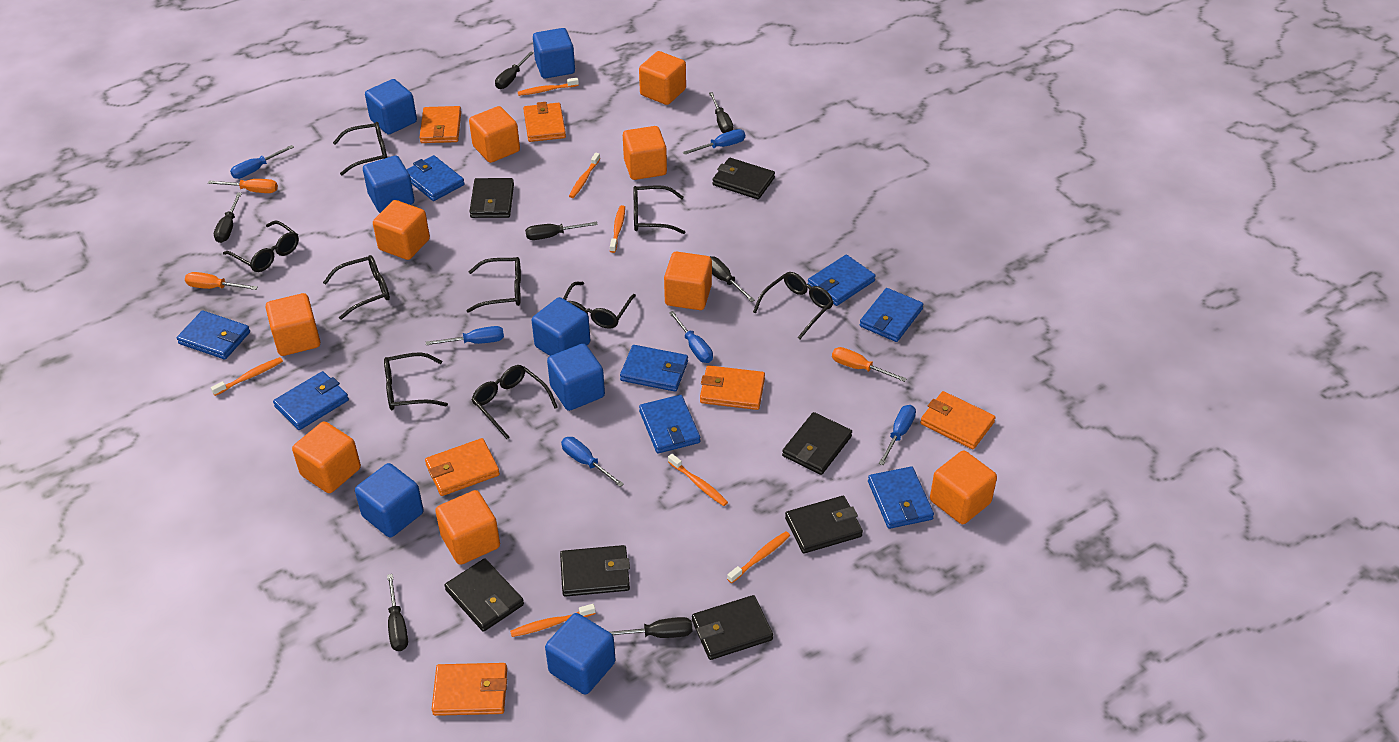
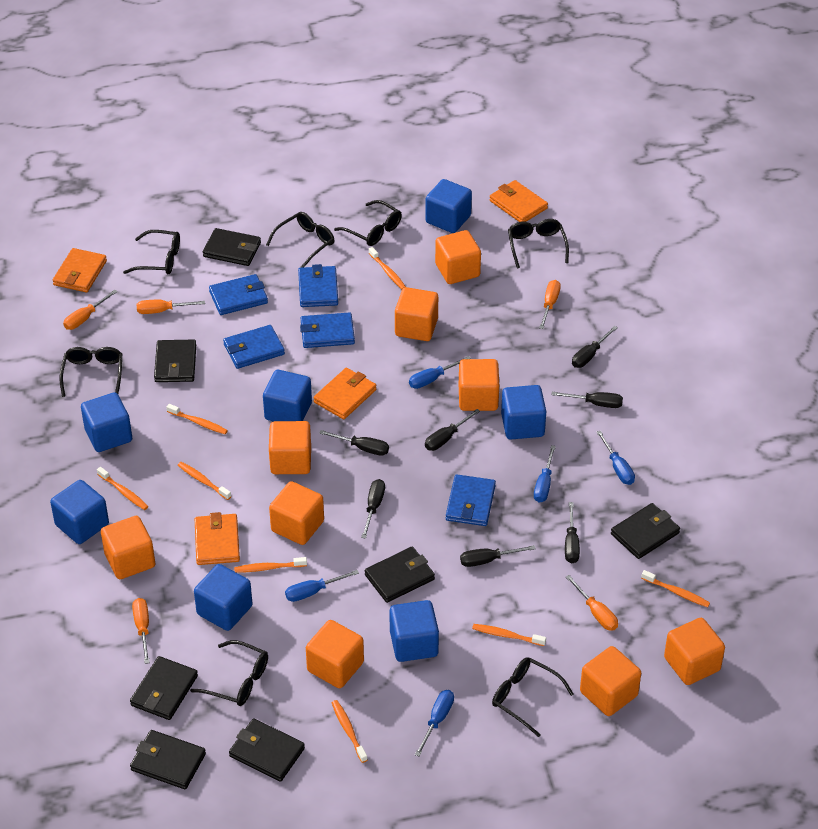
black glasses: 9 -> 7
blue screwdriver: 6 -> 5
blue wallet: 8 -> 5
orange screwdriver: 3 -> 5
orange toothbrush: 7 -> 8
orange wallet: 6 -> 4

